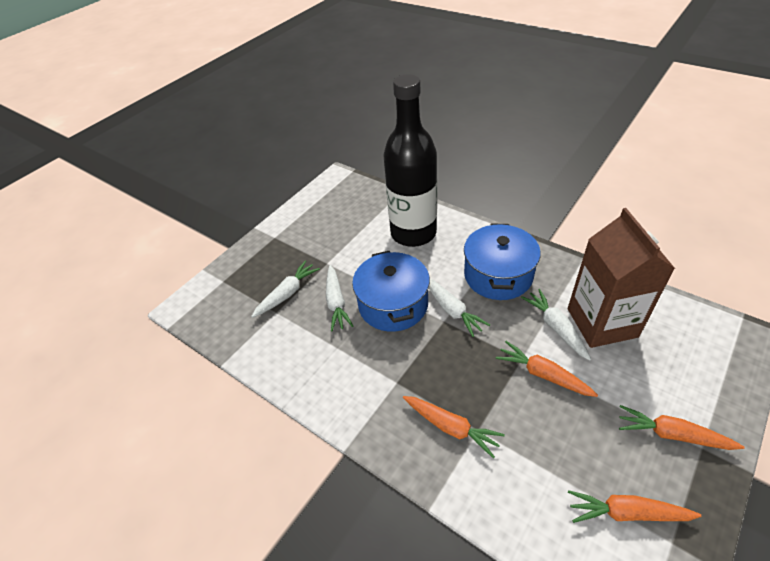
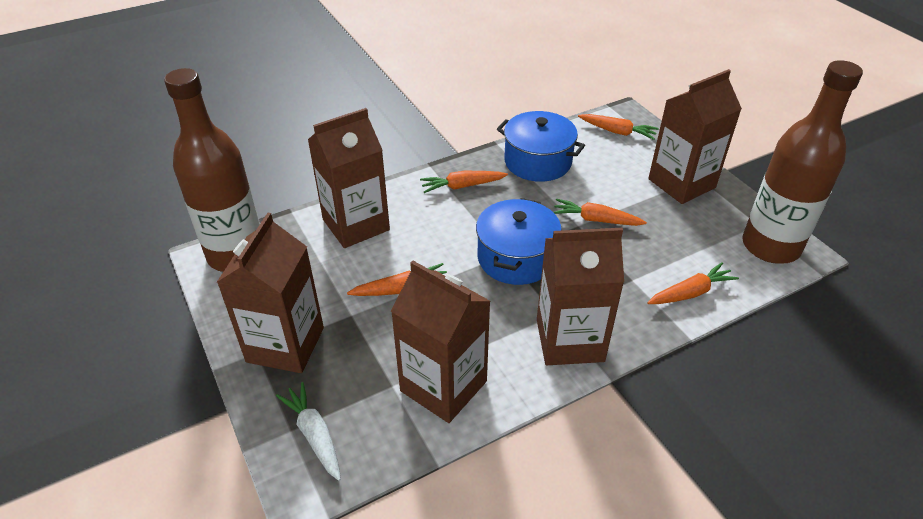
black bottle: 1 -> 0
brown bottle: 0 -> 2
brown carton: 1 -> 5
orange carrot: 4 -> 5
white carrot: 4 -> 1

